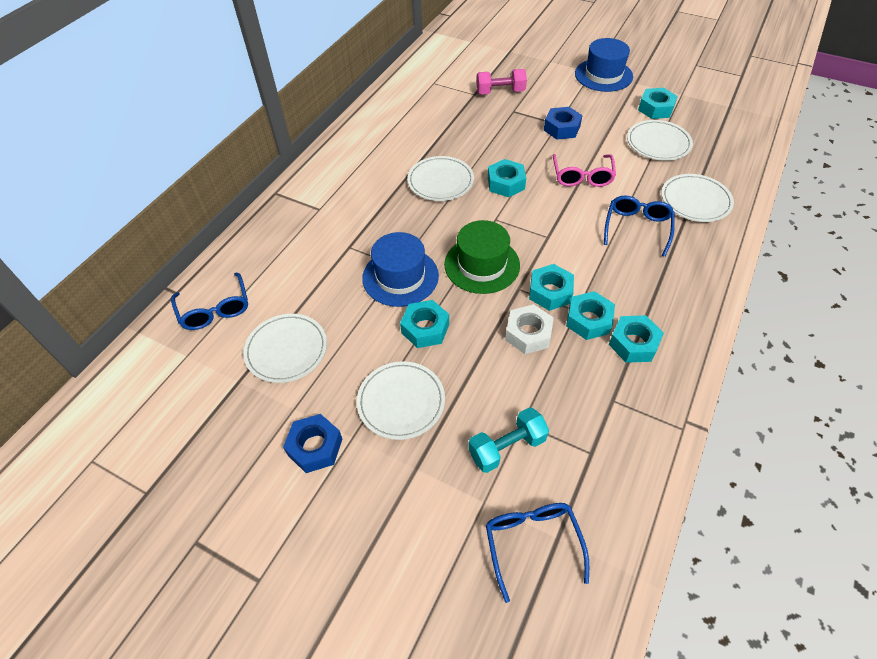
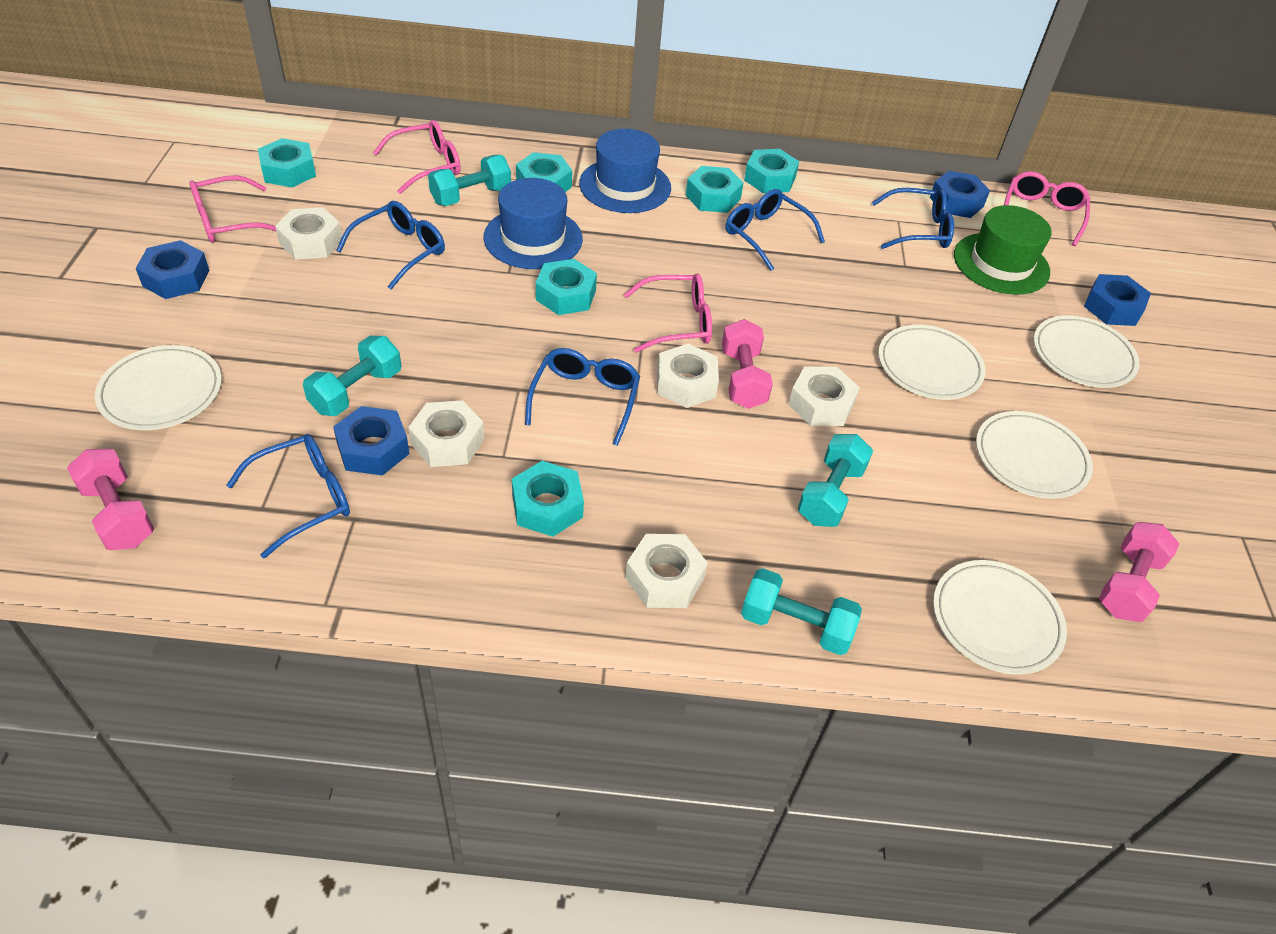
blue glasses: 3 -> 5
blue nut: 2 -> 4
pink dumbbell: 1 -> 3
pink glasses: 1 -> 4
turquoise dumbbell: 1 -> 4
white nut: 1 -> 5

